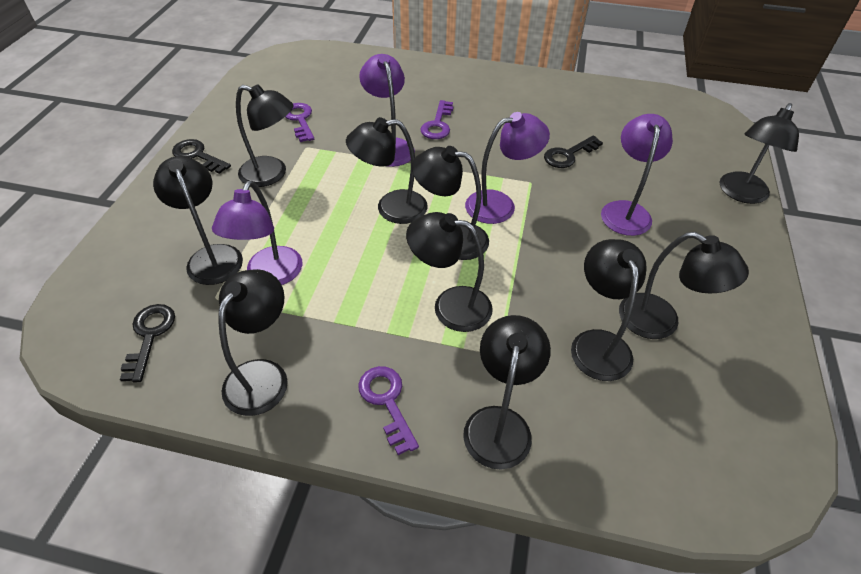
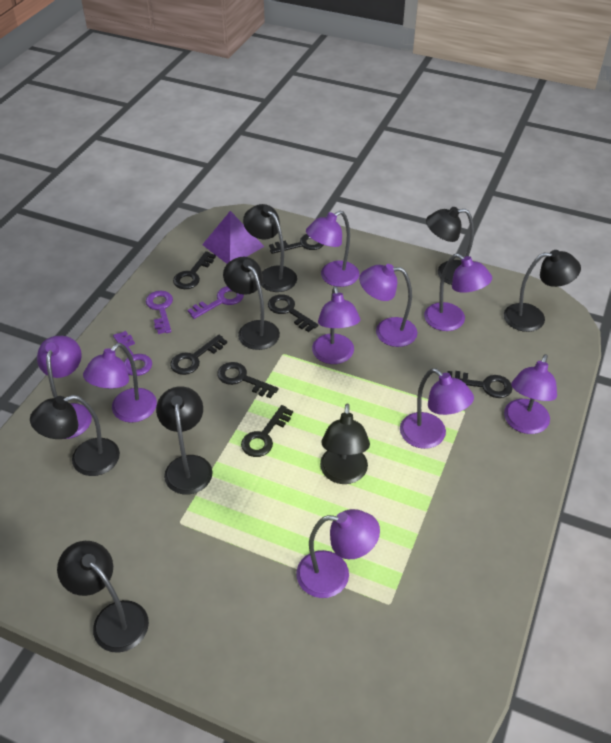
black key: 3 -> 7
black lamp: 10 -> 8
purple lamp: 4 -> 9
purple pyramid: 0 -> 1

